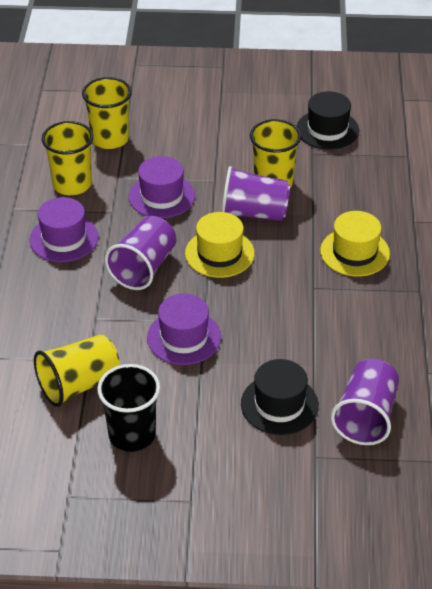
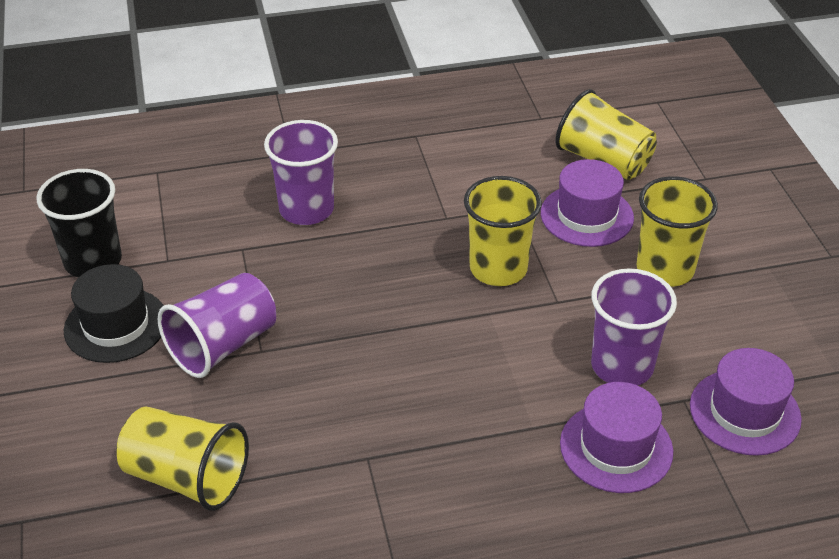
black hat: 2 -> 1
yellow hat: 2 -> 0

